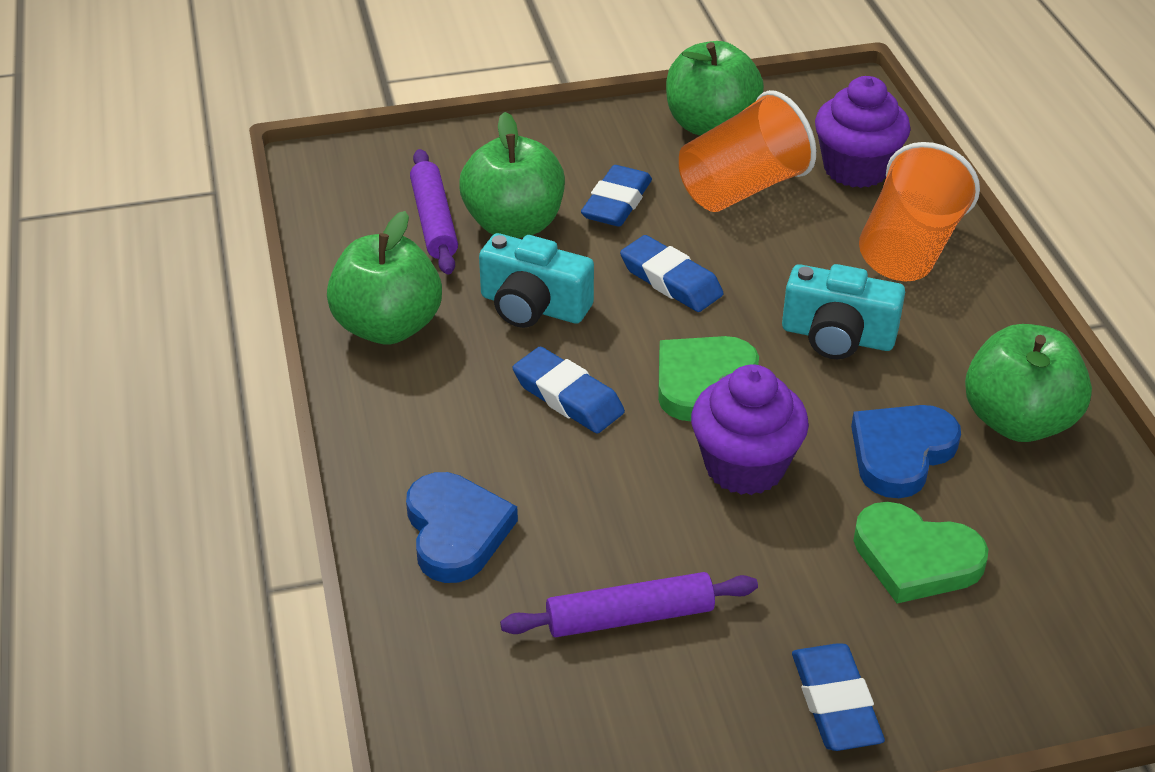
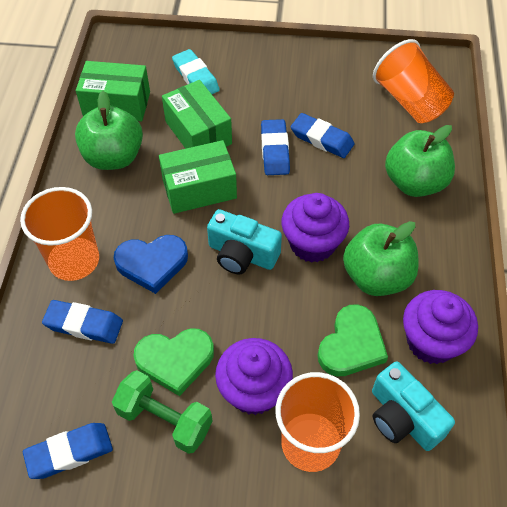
blue heart: 2 -> 1
green apple: 4 -> 3
green box: 0 -> 3
green dumbbell: 0 -> 1
orange cup: 2 -> 3
purple cupcake: 2 -> 3
purple rolling pin: 2 -> 0
turquoise eraser: 0 -> 1

